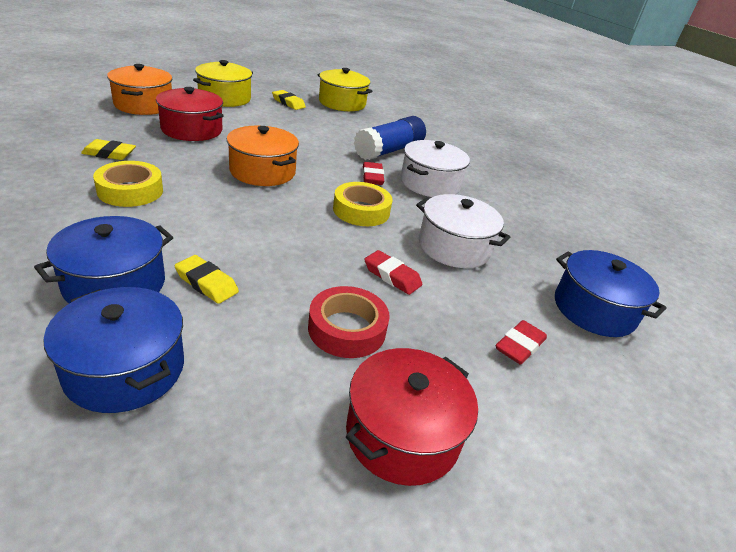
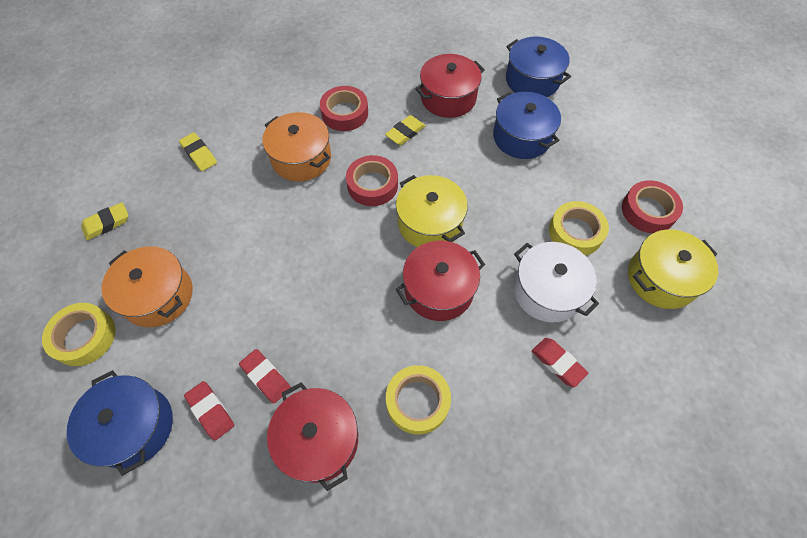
blue glue stick: 1 -> 0
red pot: 2 -> 3
red tape: 1 -> 3
white pot: 2 -> 1
yellow tape: 2 -> 3

